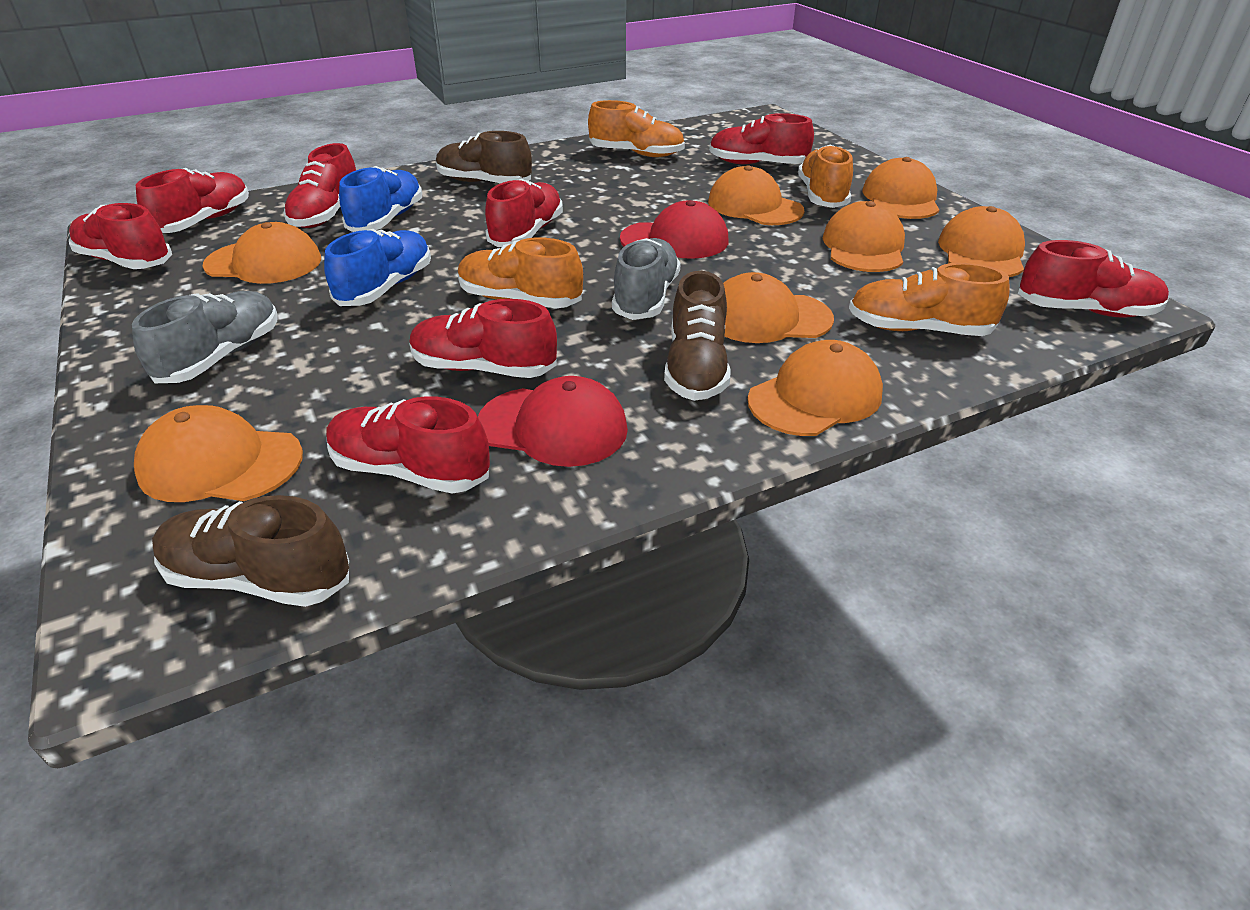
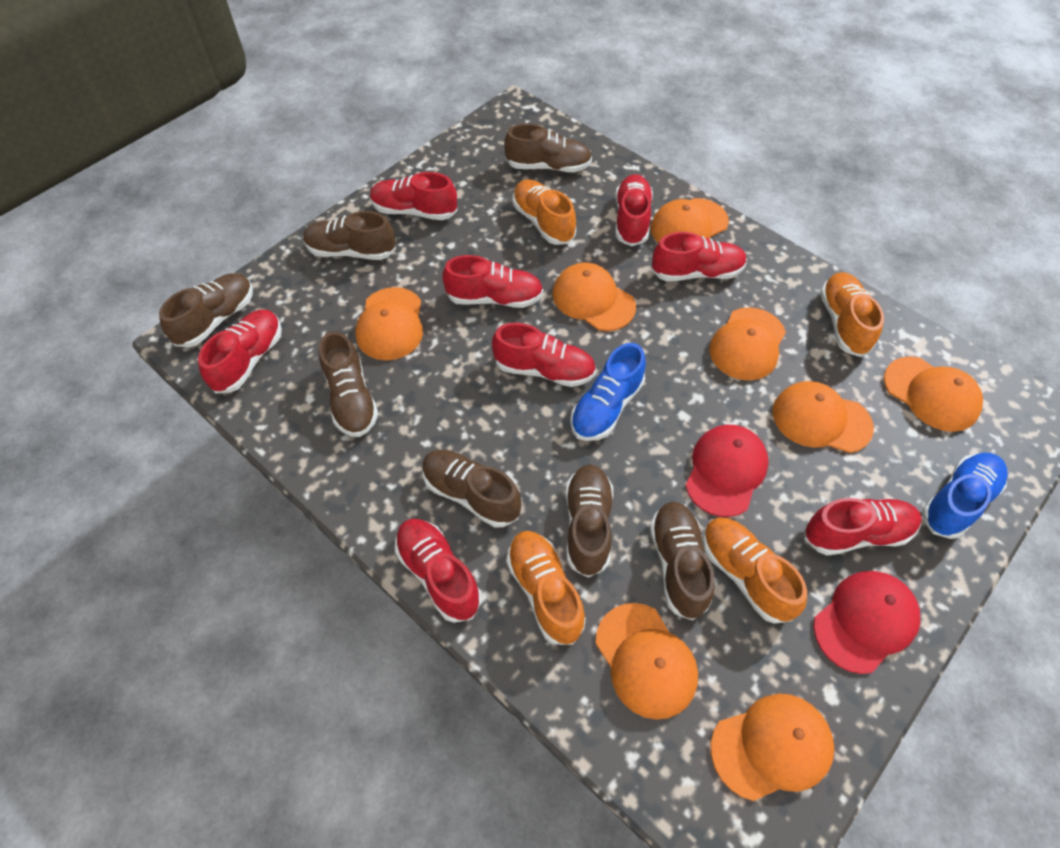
brown shoe: 3 -> 7
grey shoe: 2 -> 0

